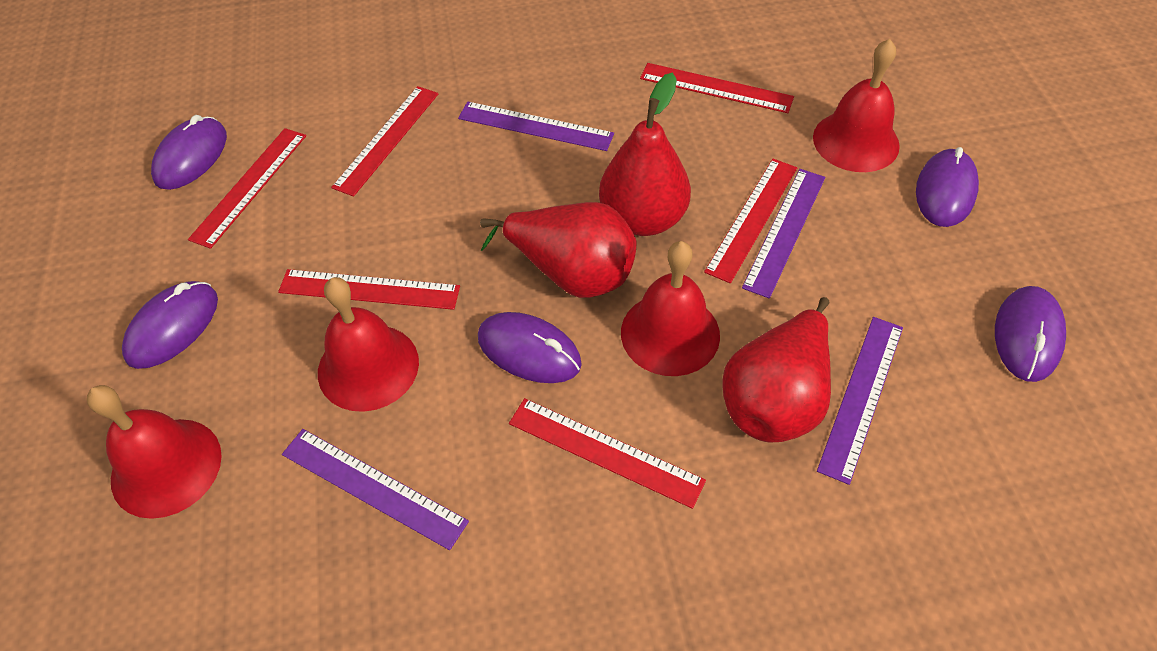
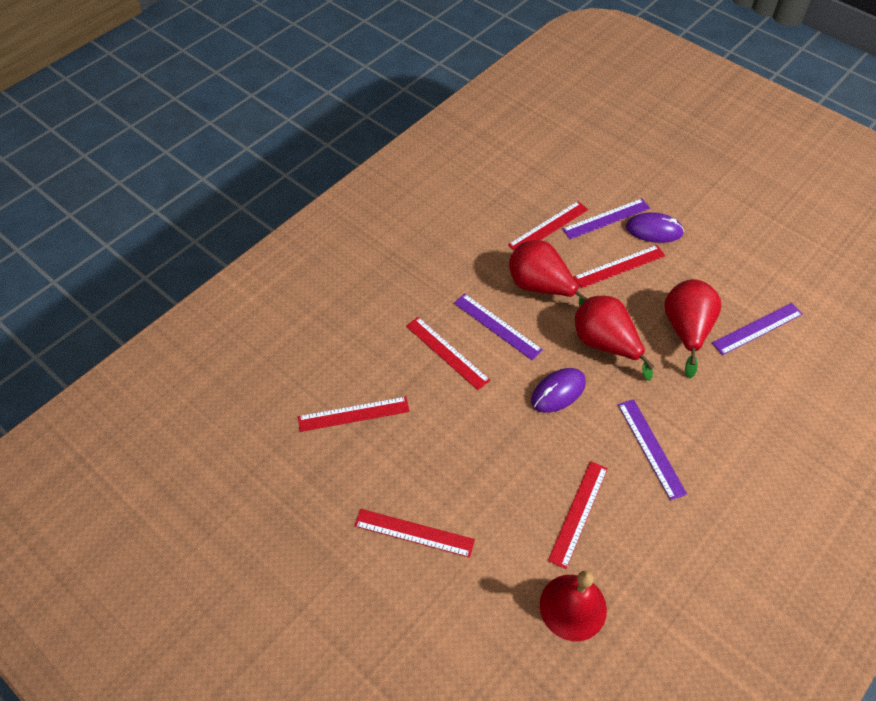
purple mouse: 5 -> 2
red bell: 4 -> 1

